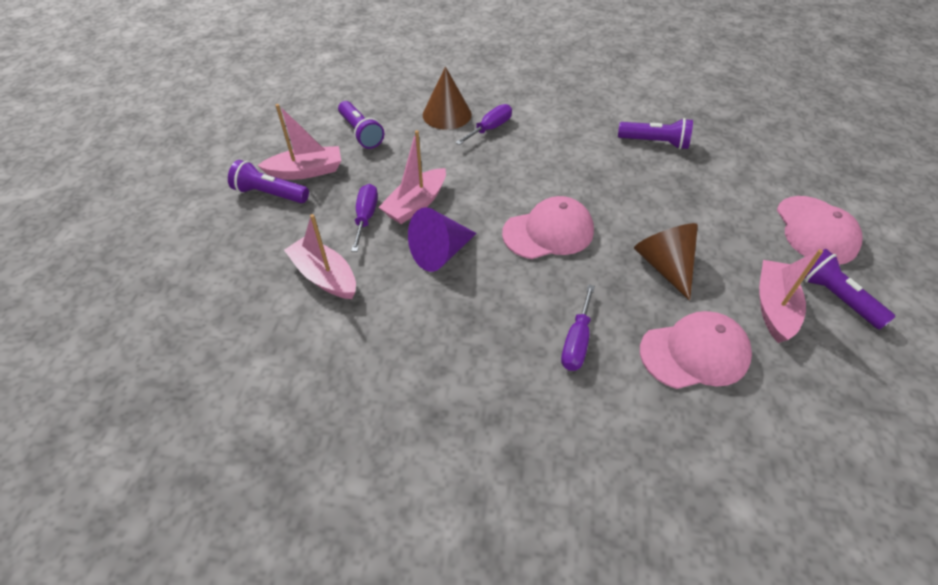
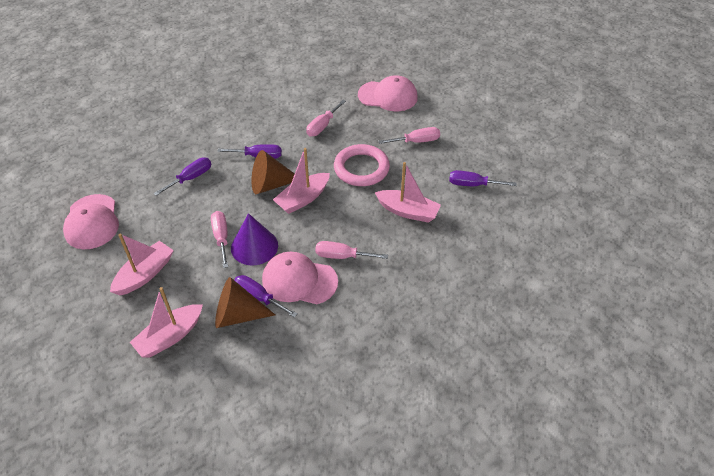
pink ring: 0 -> 1
pink screwdriver: 0 -> 4
purple flashlight: 4 -> 0
purple screwdriver: 3 -> 4

